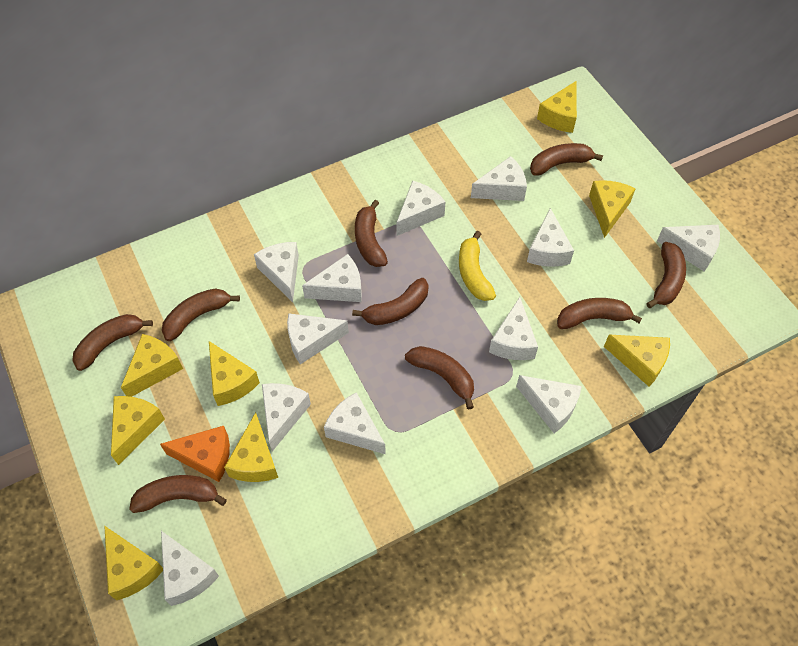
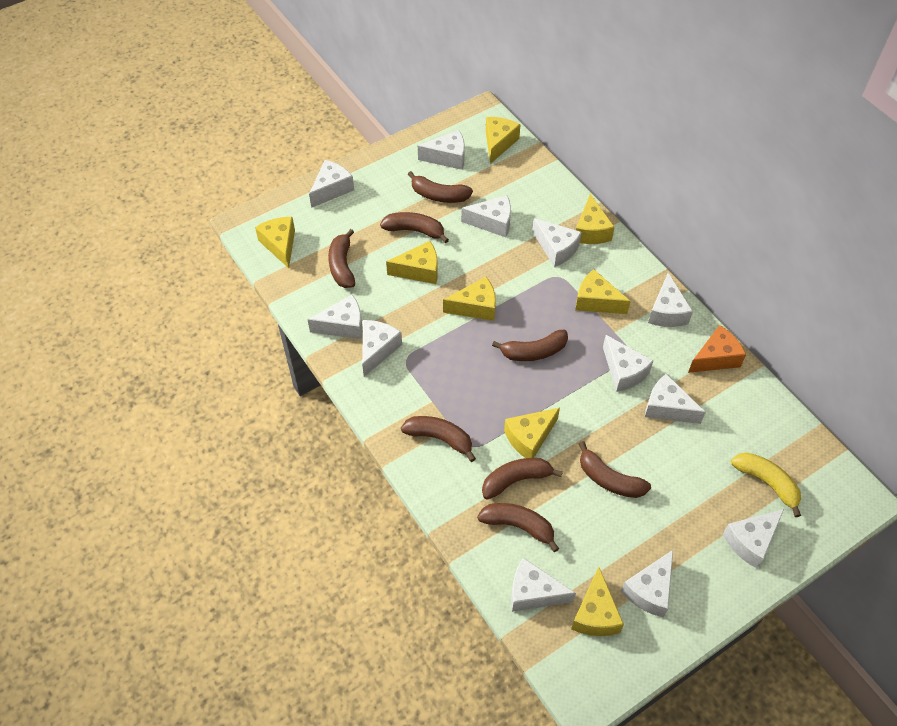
brown banana: 9 -> 8

